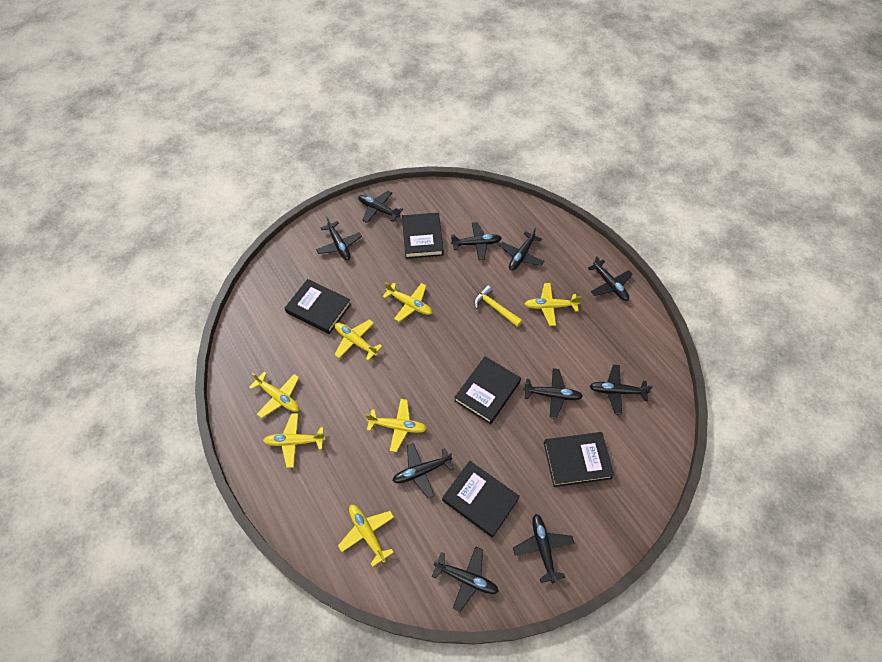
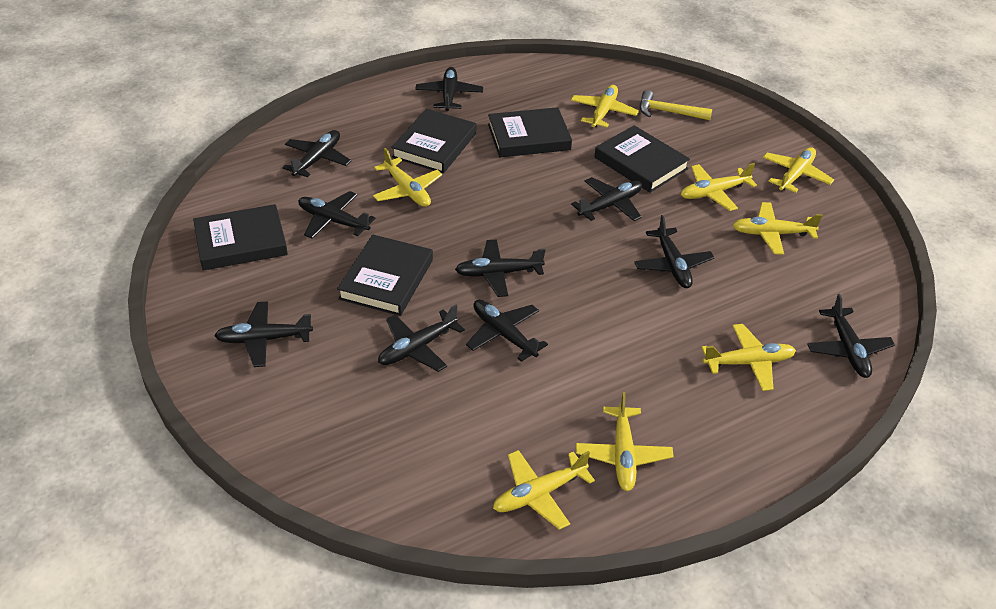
yellow plane: 7 -> 8

